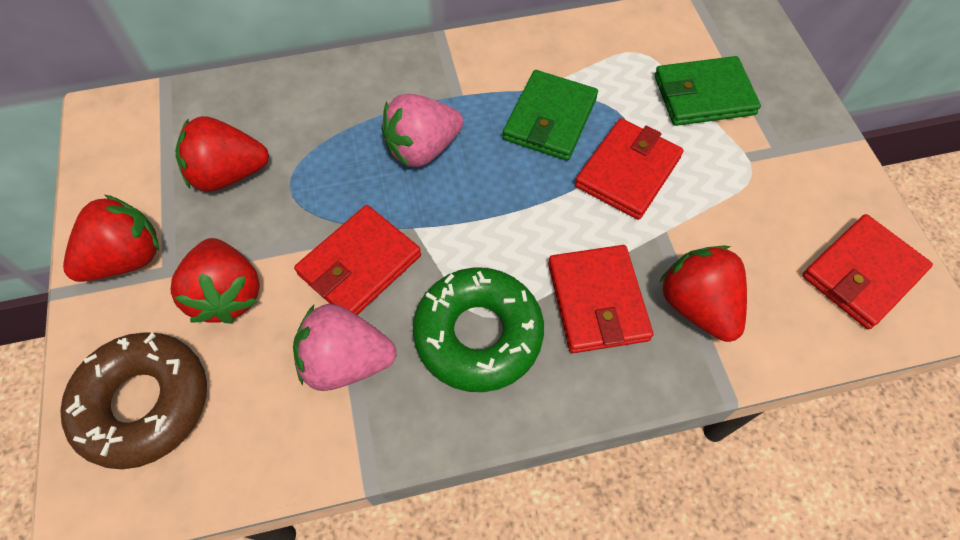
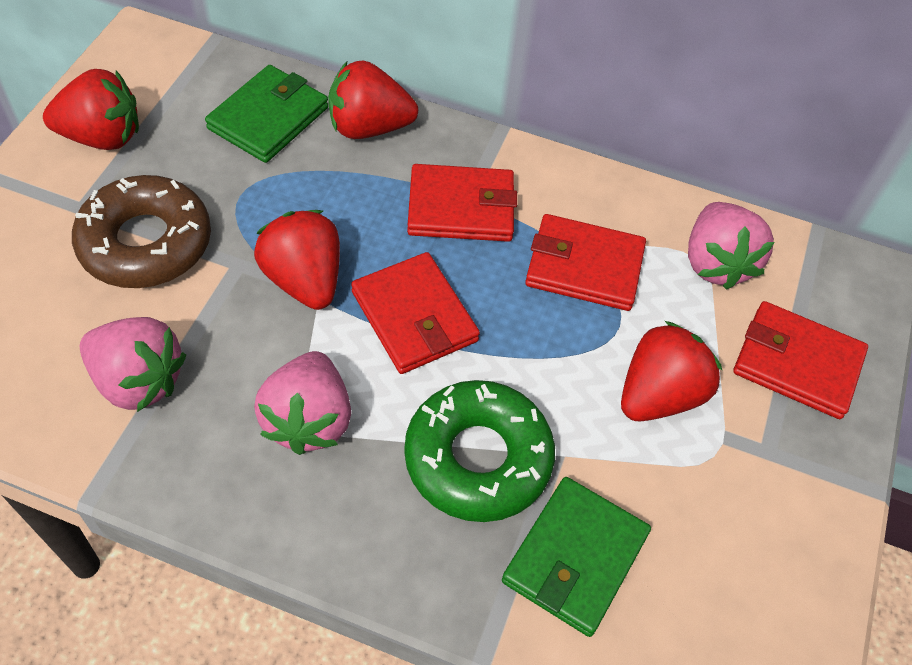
pink strawberry: 2 -> 3

